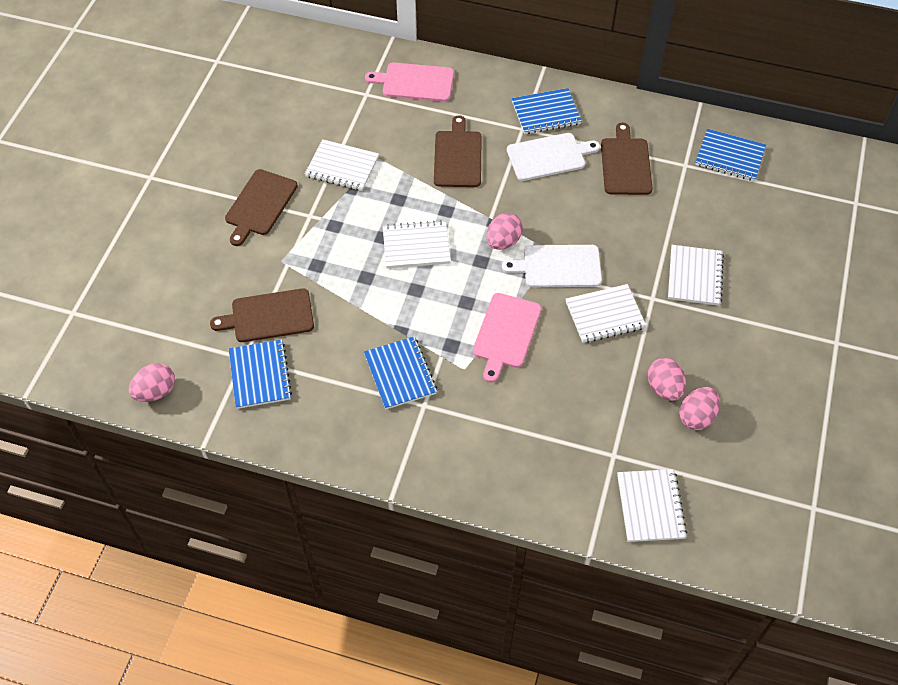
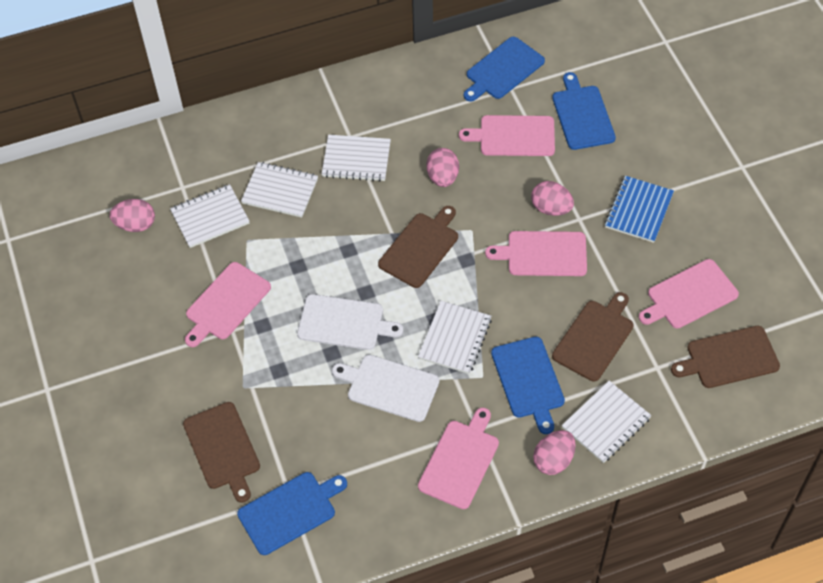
blue cutting board: 0 -> 4
blue notebook: 4 -> 1
pink cutting board: 2 -> 5

